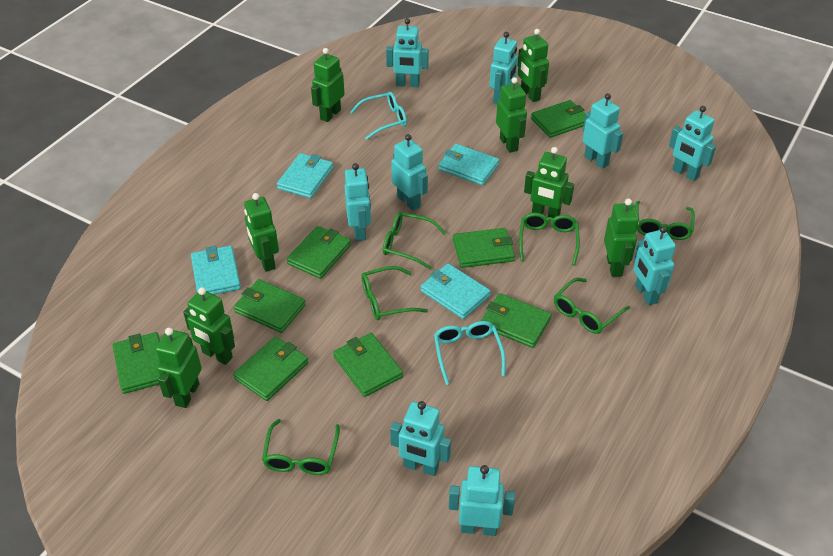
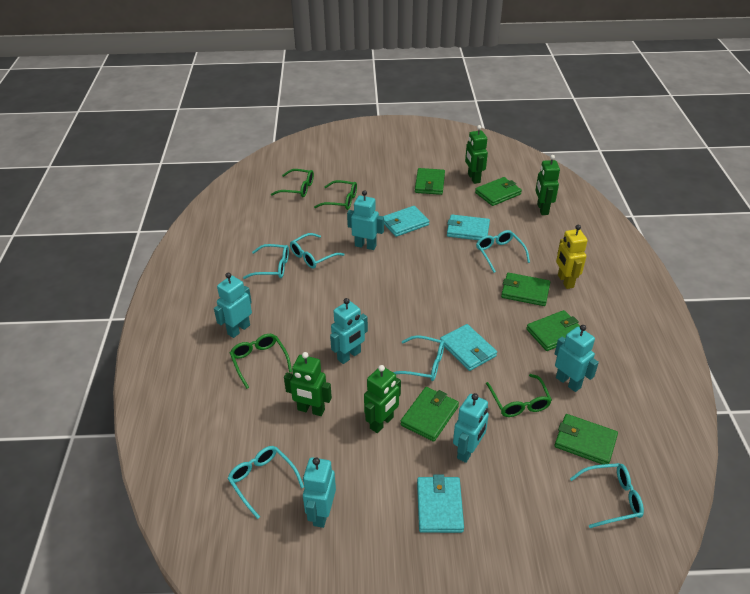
green glasses: 6 -> 4
green robot: 8 -> 4
green wallet: 8 -> 6
turquoise glasses: 2 -> 6
turquoise robot: 9 -> 6
yellow robot: 0 -> 1

